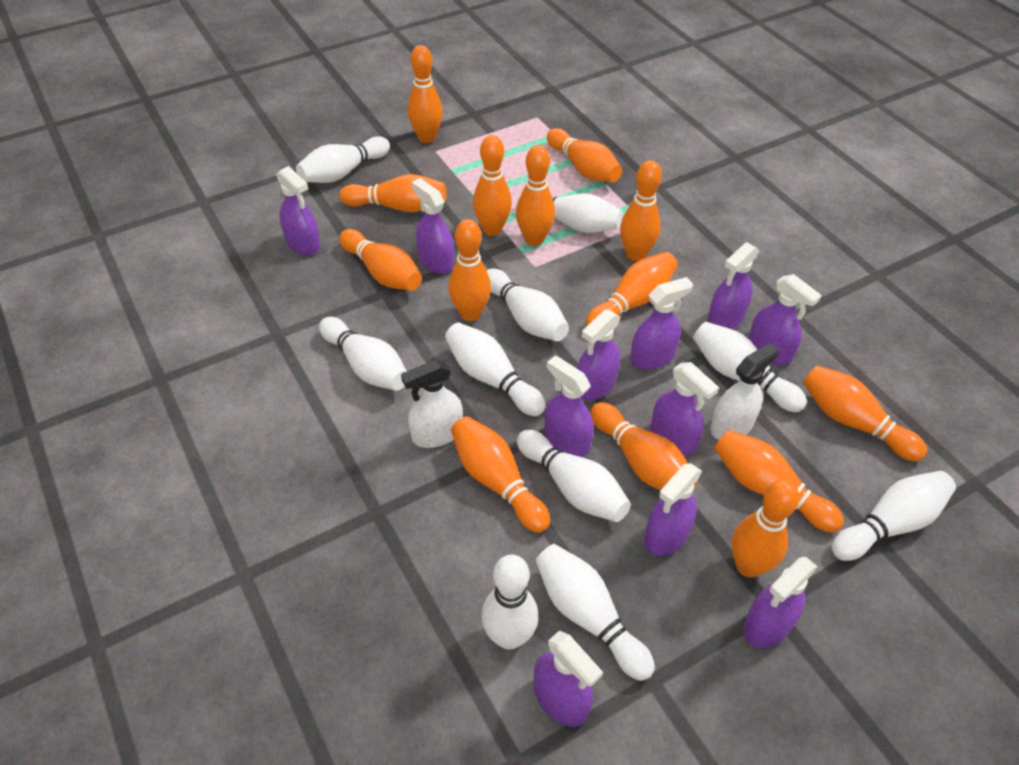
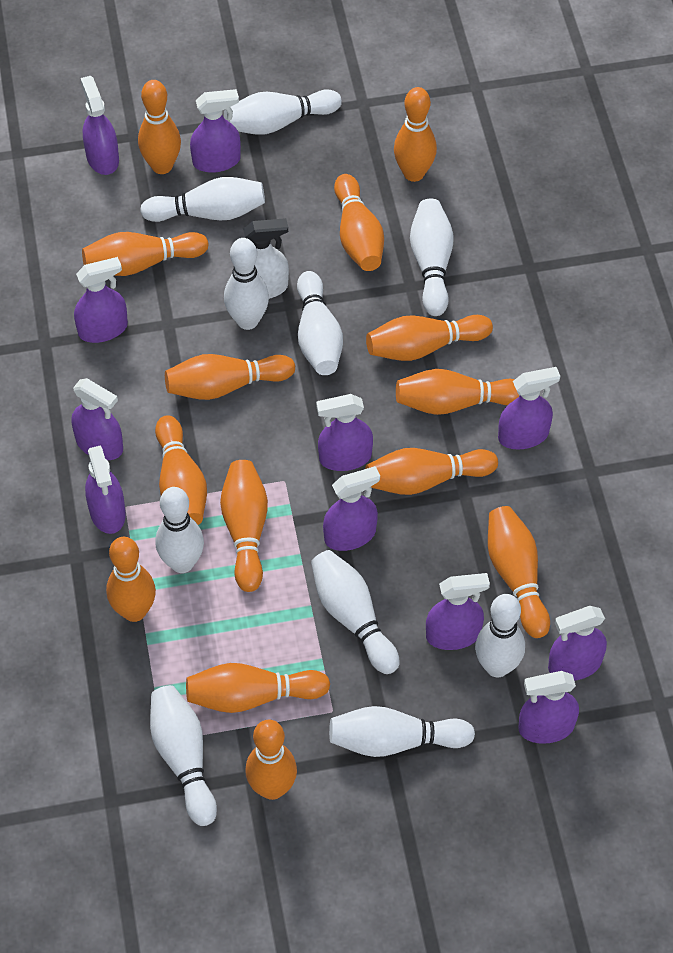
white spray bottle: 2 -> 1

